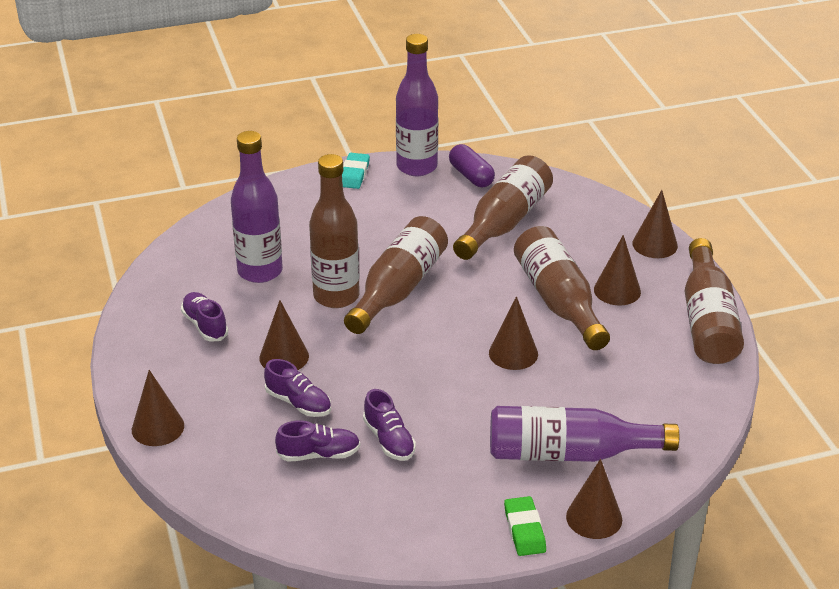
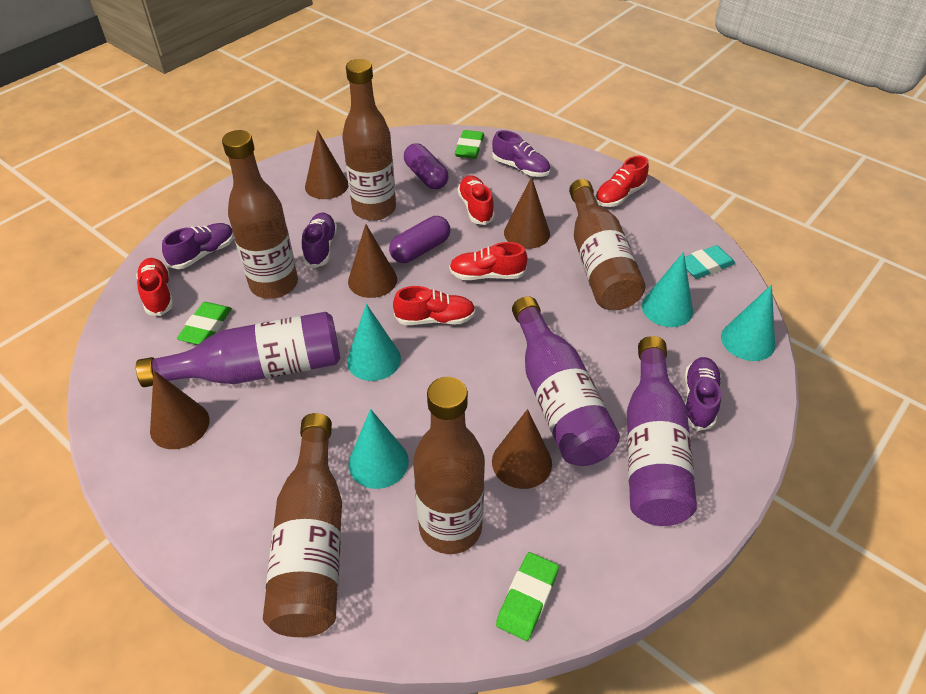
brown cone: 6 -> 5
green eraser: 1 -> 3
purple capsule: 1 -> 2
red shoe: 0 -> 5
turquoise cone: 0 -> 4

